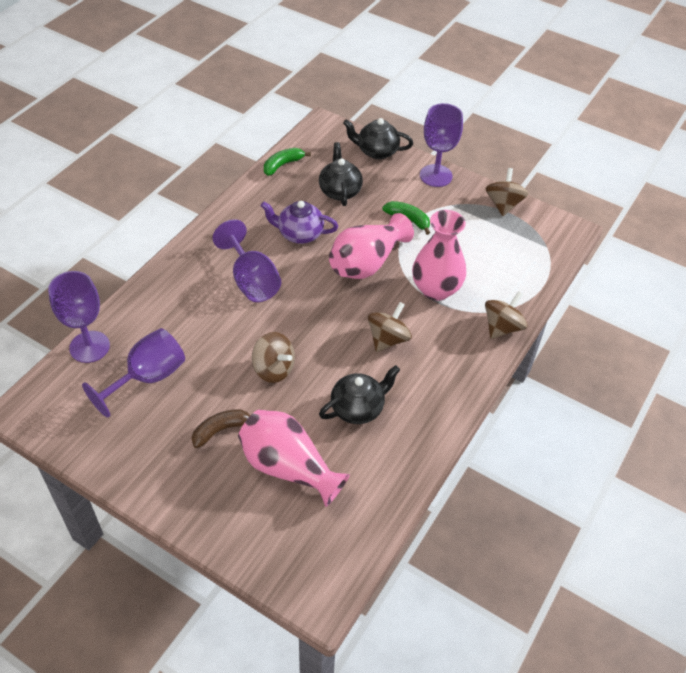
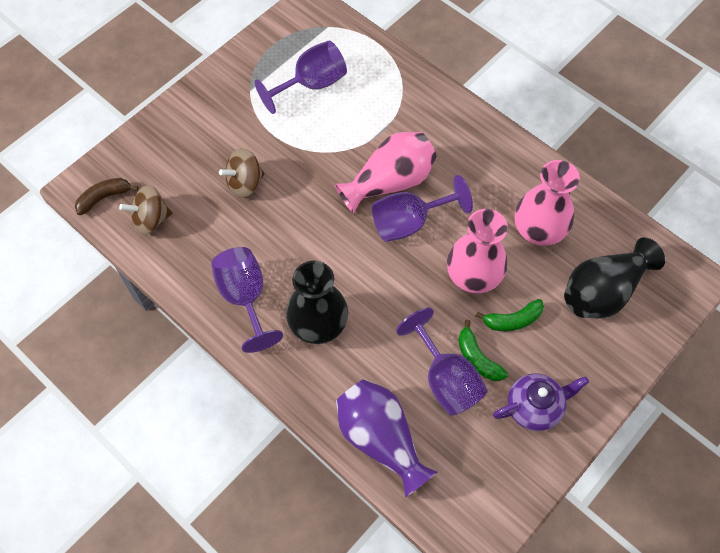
black teapot: 3 -> 0
black vase: 0 -> 2
brown spinning top: 4 -> 2
purple vase: 0 -> 1

